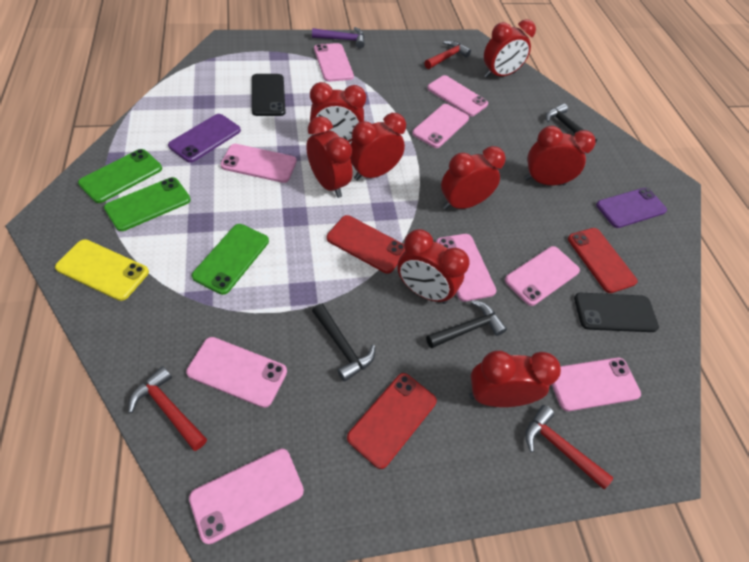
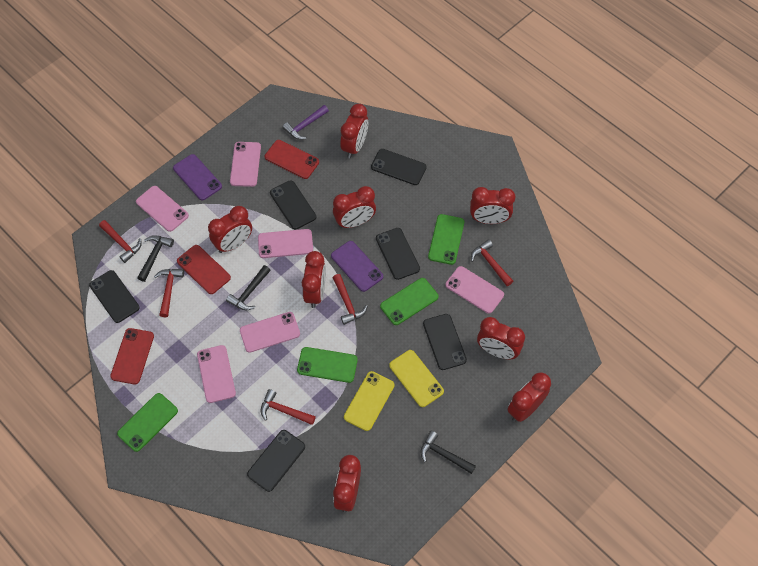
black phone: 2 -> 6
green phone: 3 -> 4
pink phone: 9 -> 6
red hammer: 3 -> 5
yellow phone: 1 -> 2

